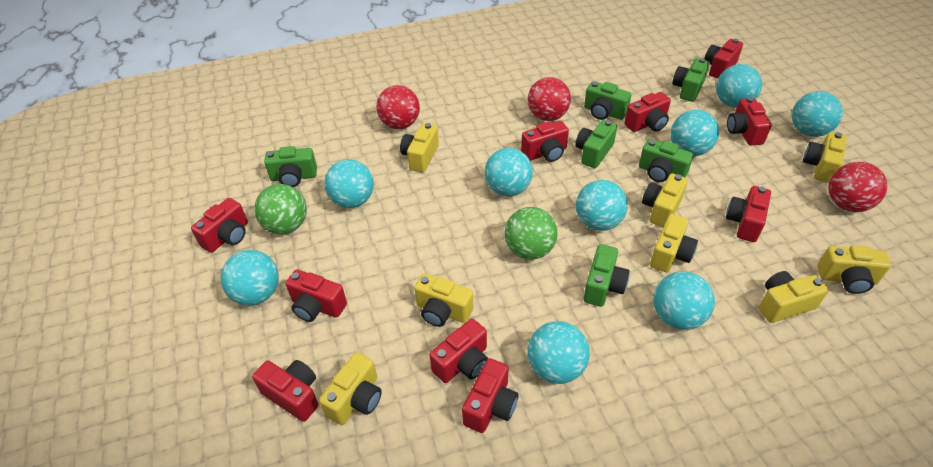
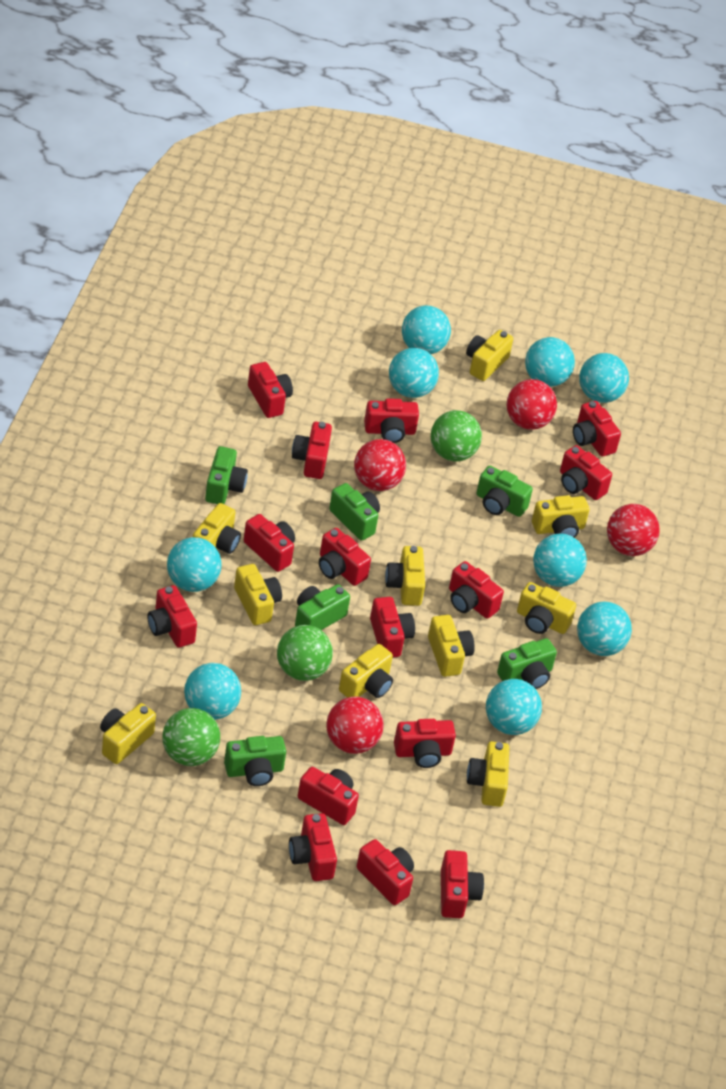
green ball: 2 -> 3
red ball: 3 -> 4
red camera: 10 -> 15
yellow camera: 8 -> 10

